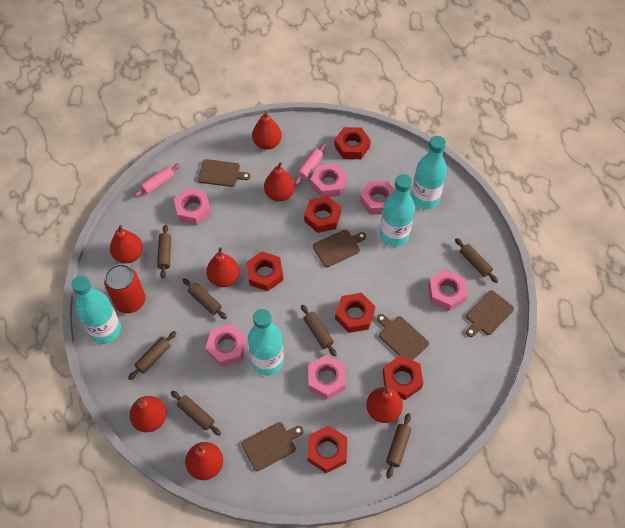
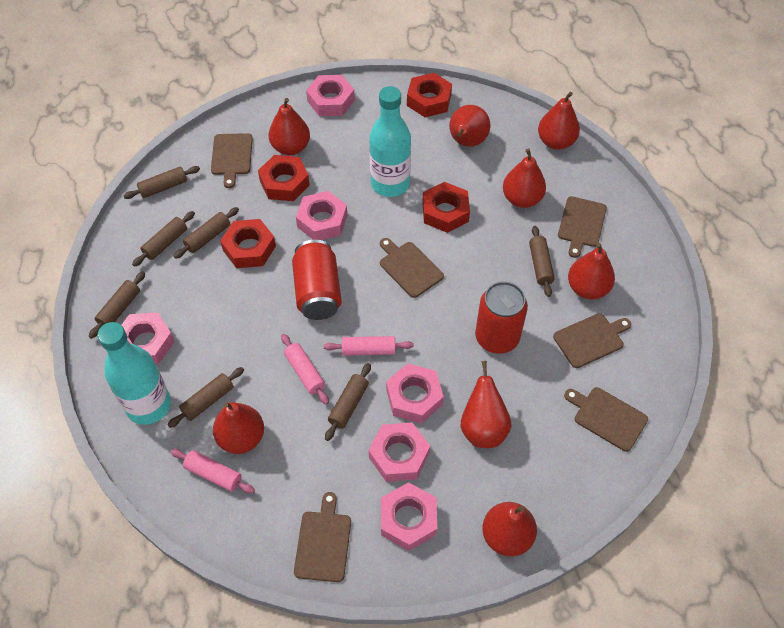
brown cutting board: 5 -> 6
pink rolling pin: 2 -> 3
red can: 1 -> 2
red nut: 6 -> 4
red pear: 7 -> 8
turquoise bottle: 4 -> 2

